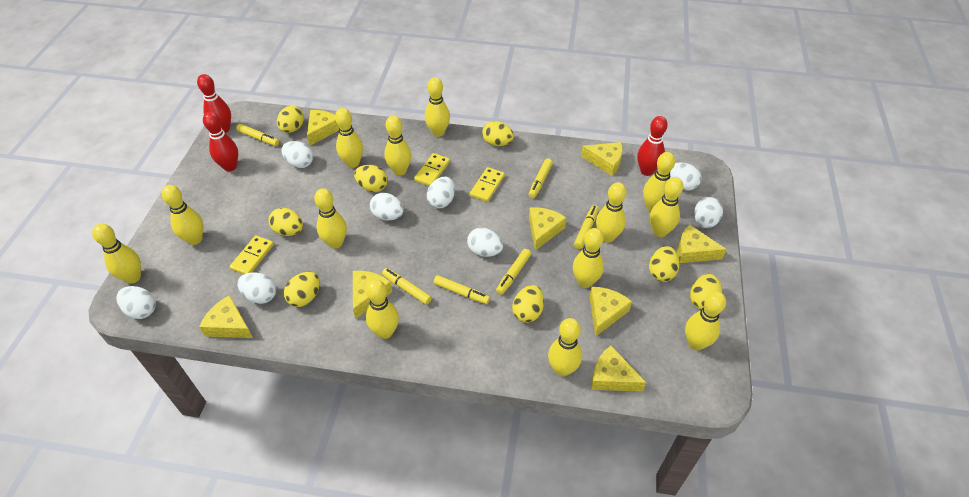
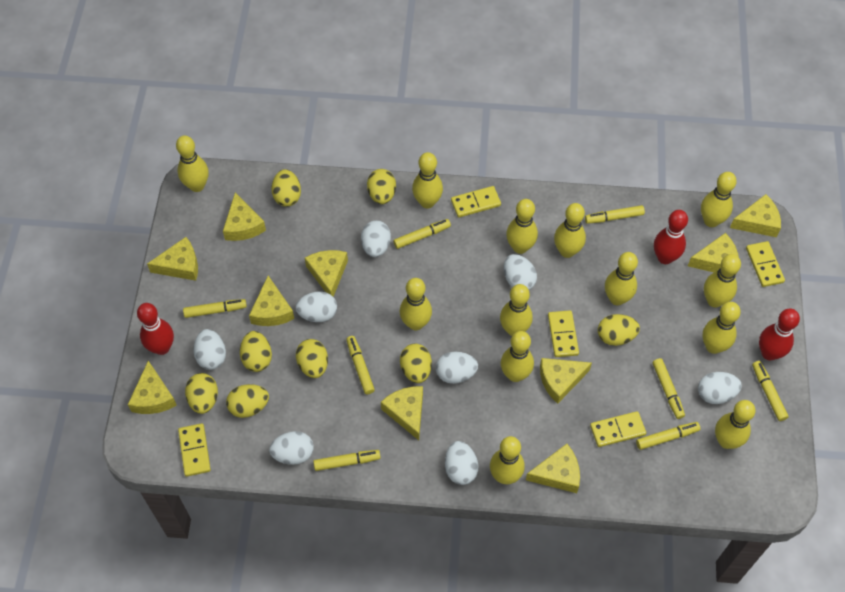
yellow cheese: 8 -> 10
yellow domino: 3 -> 5
yellow marker: 6 -> 8

